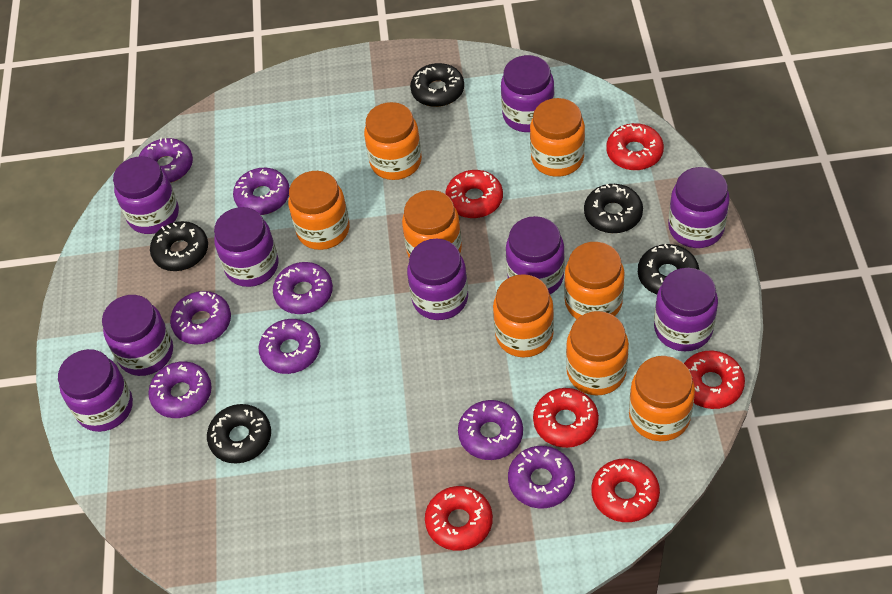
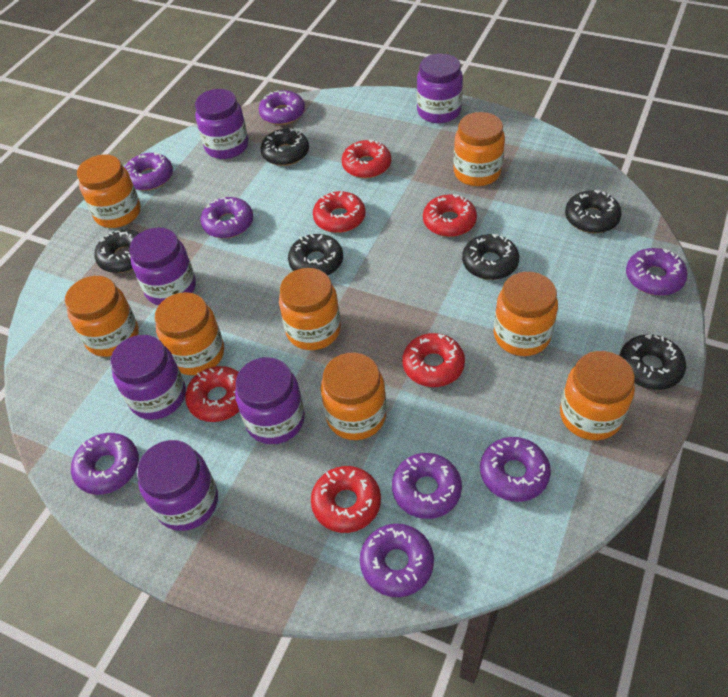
black donut: 5 -> 6
purple jar: 9 -> 6

